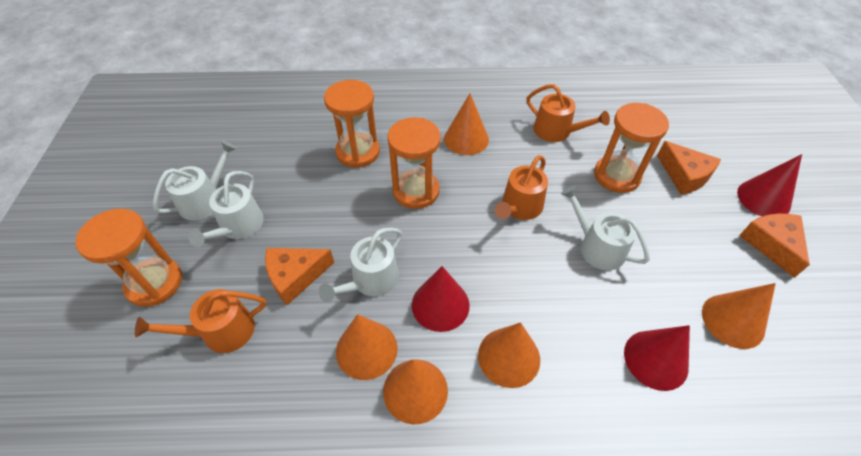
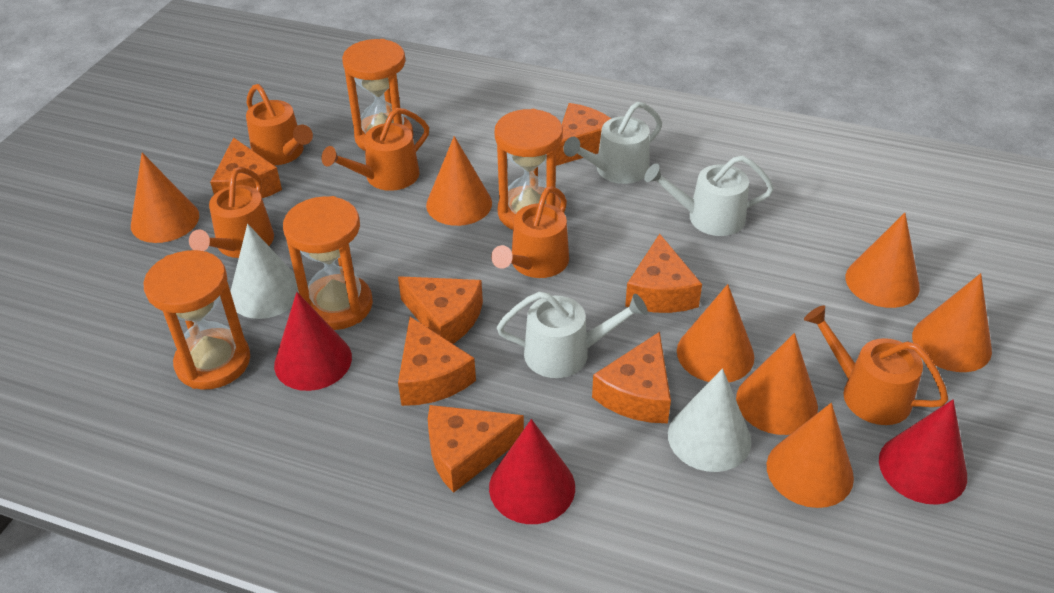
orange cheese: 3 -> 7
orange cone: 5 -> 7
orange watering can: 3 -> 5
white cone: 0 -> 2
white watering can: 4 -> 3

